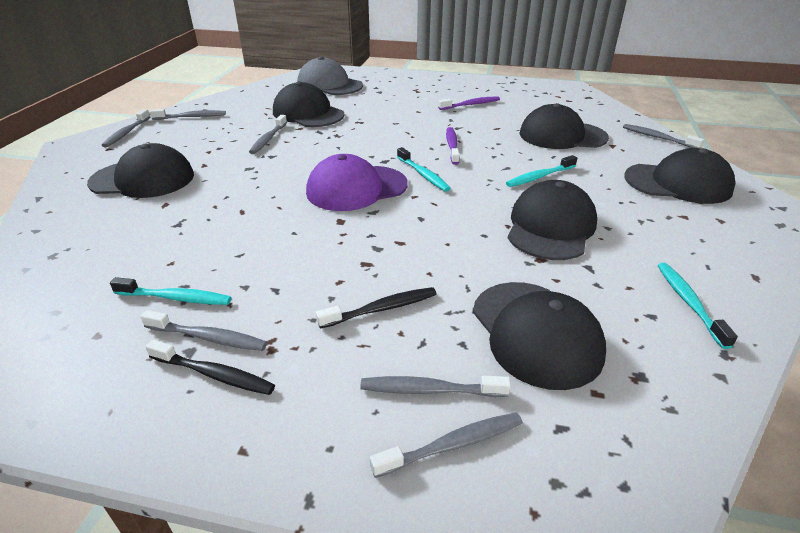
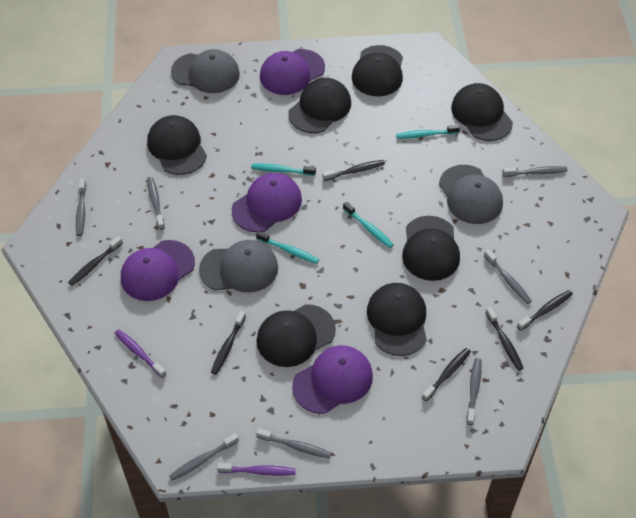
black cap: 6 -> 7
black toothbrush: 2 -> 6
grey cap: 1 -> 3
purple cap: 1 -> 4

